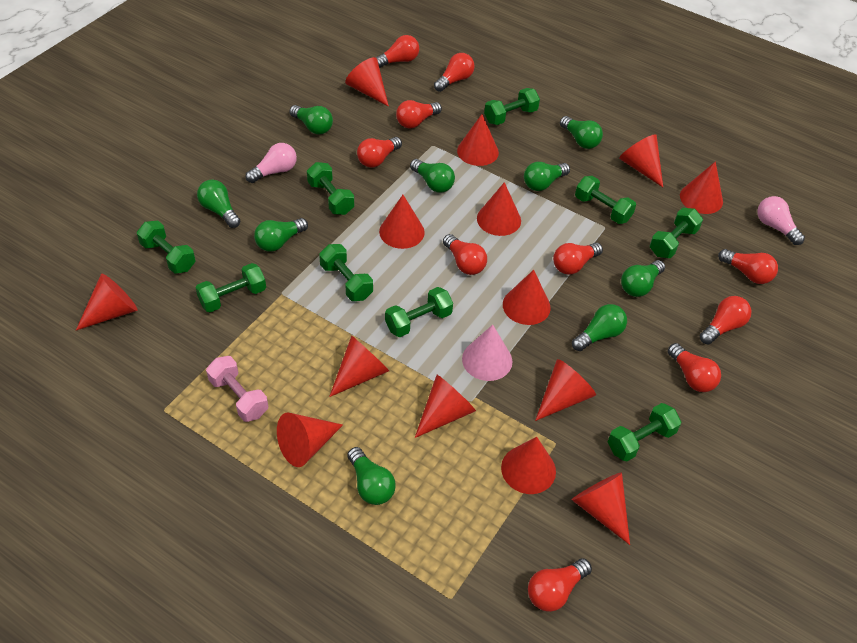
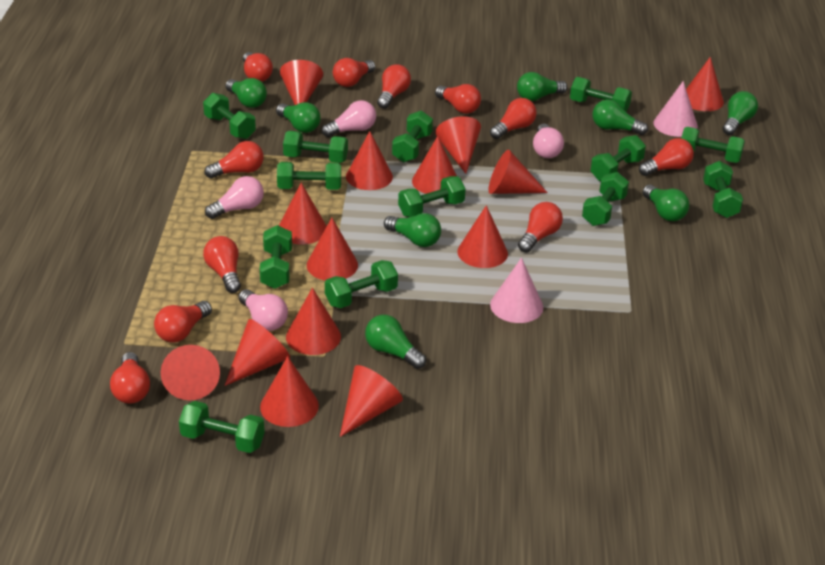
green dumbbell: 9 -> 13
green light bulb: 9 -> 8
pink cone: 1 -> 2
pink dumbbell: 1 -> 0
pink light bulb: 2 -> 4
red light bulb: 10 -> 11

